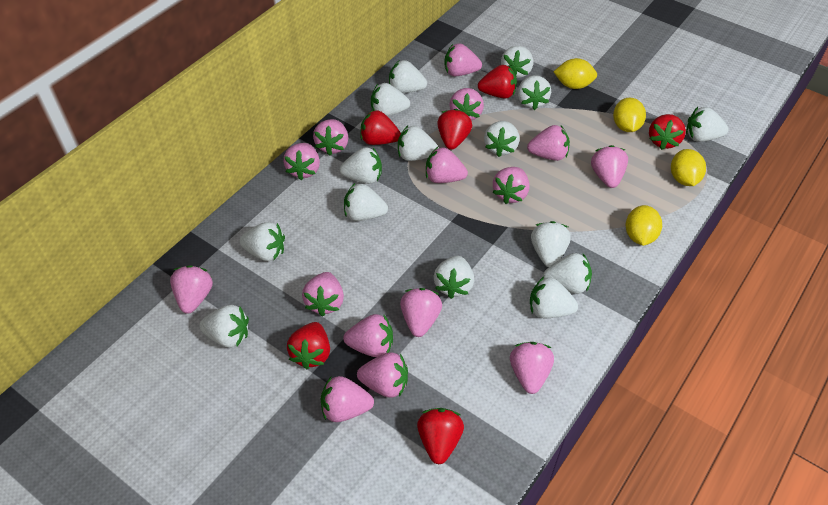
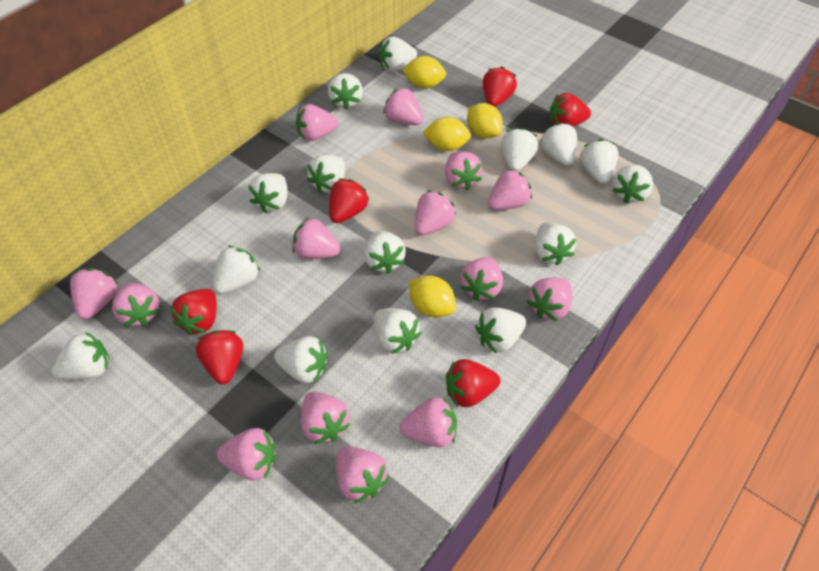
pink strawberry: 15 -> 14

